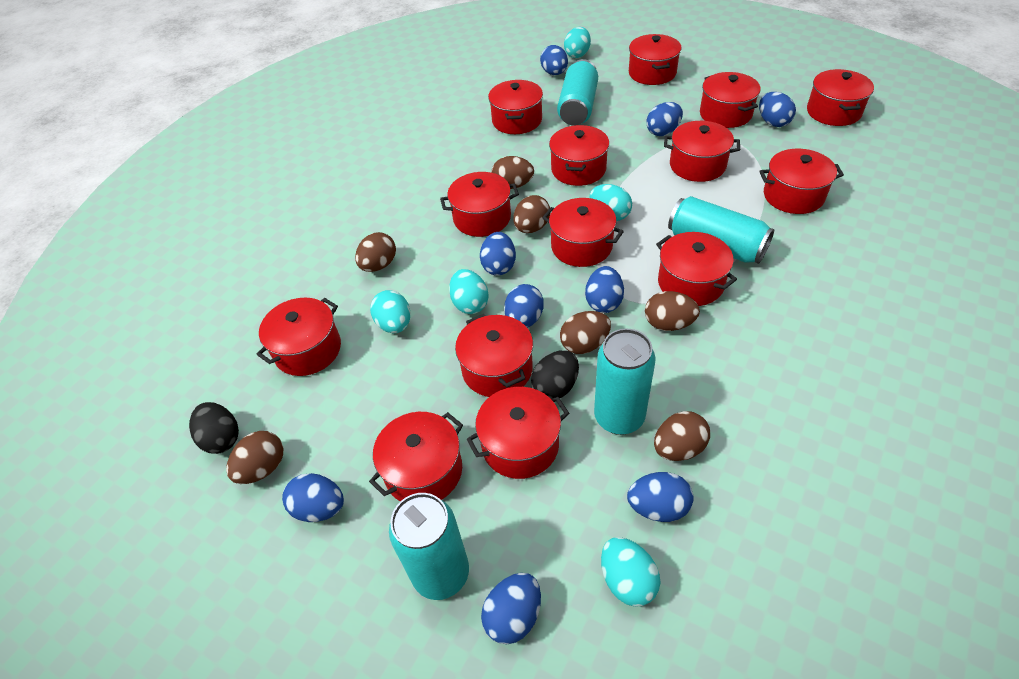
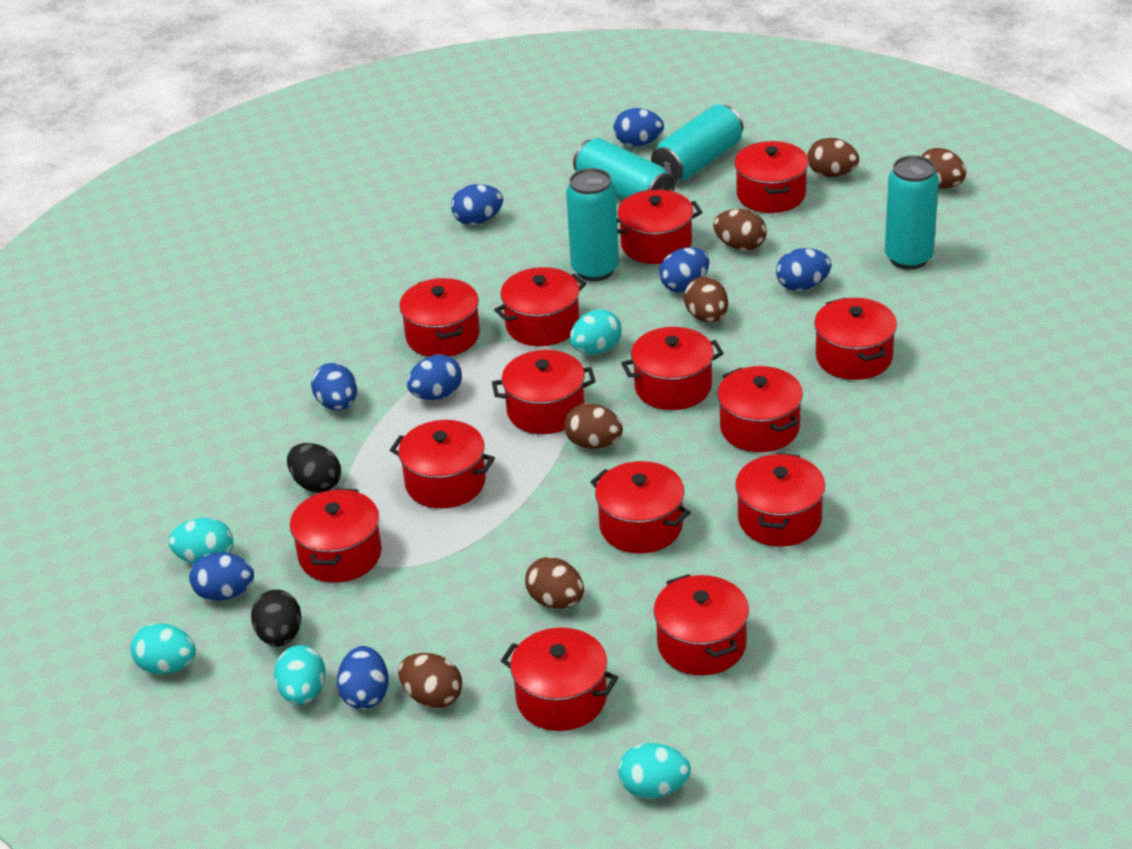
blue egg: 9 -> 8

